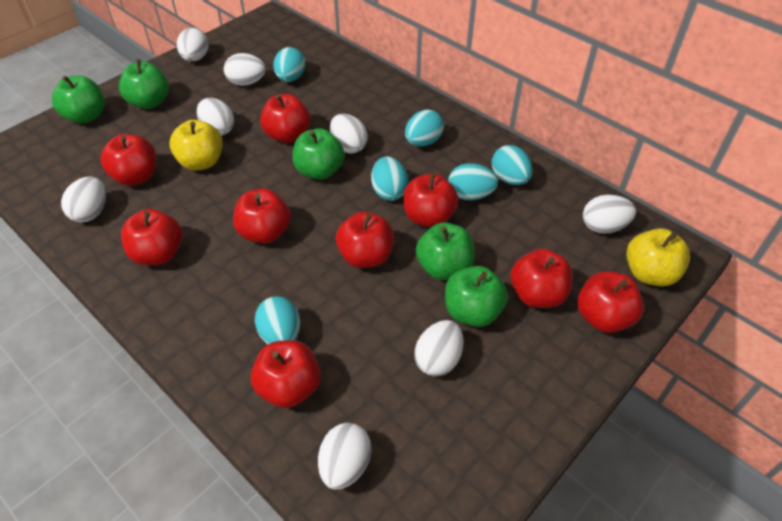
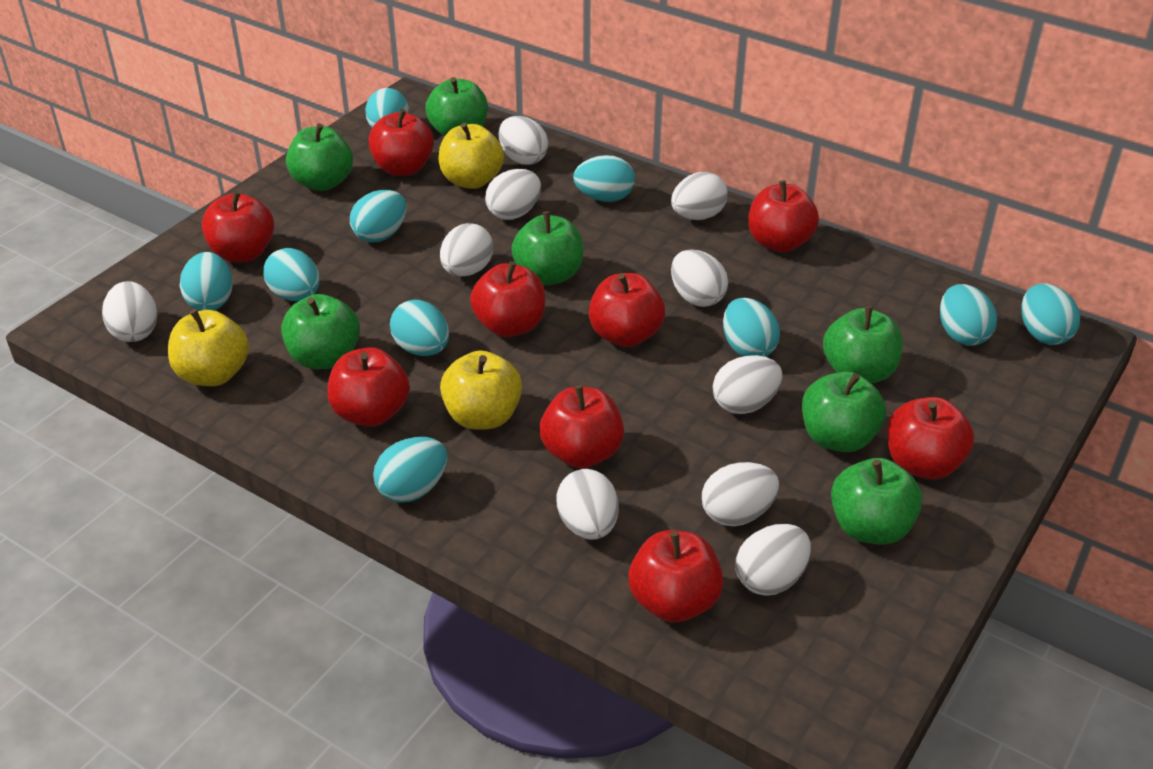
green apple: 5 -> 7
turquoise egg: 6 -> 10
white egg: 8 -> 10
yellow apple: 2 -> 3

